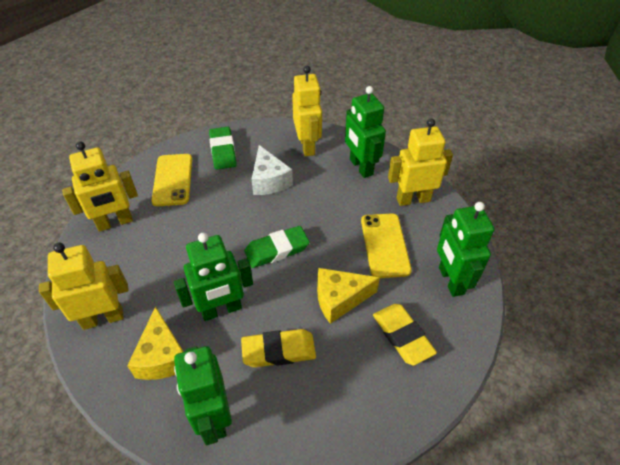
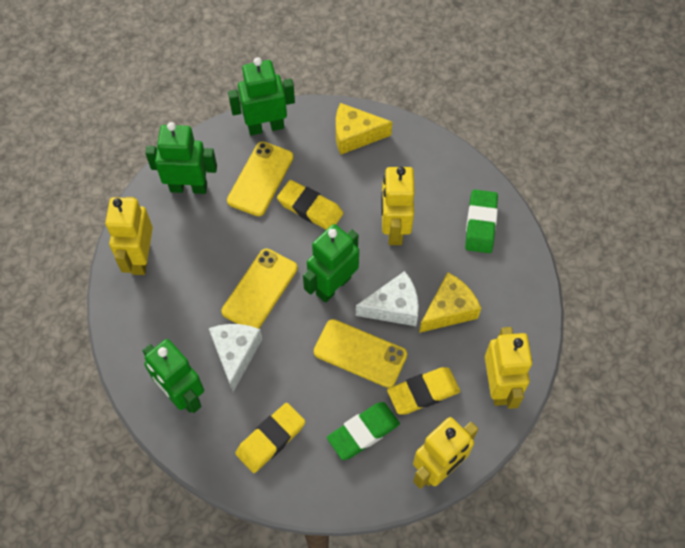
white cheese: 1 -> 2
yellow eraser: 2 -> 3
yellow phone: 2 -> 3

